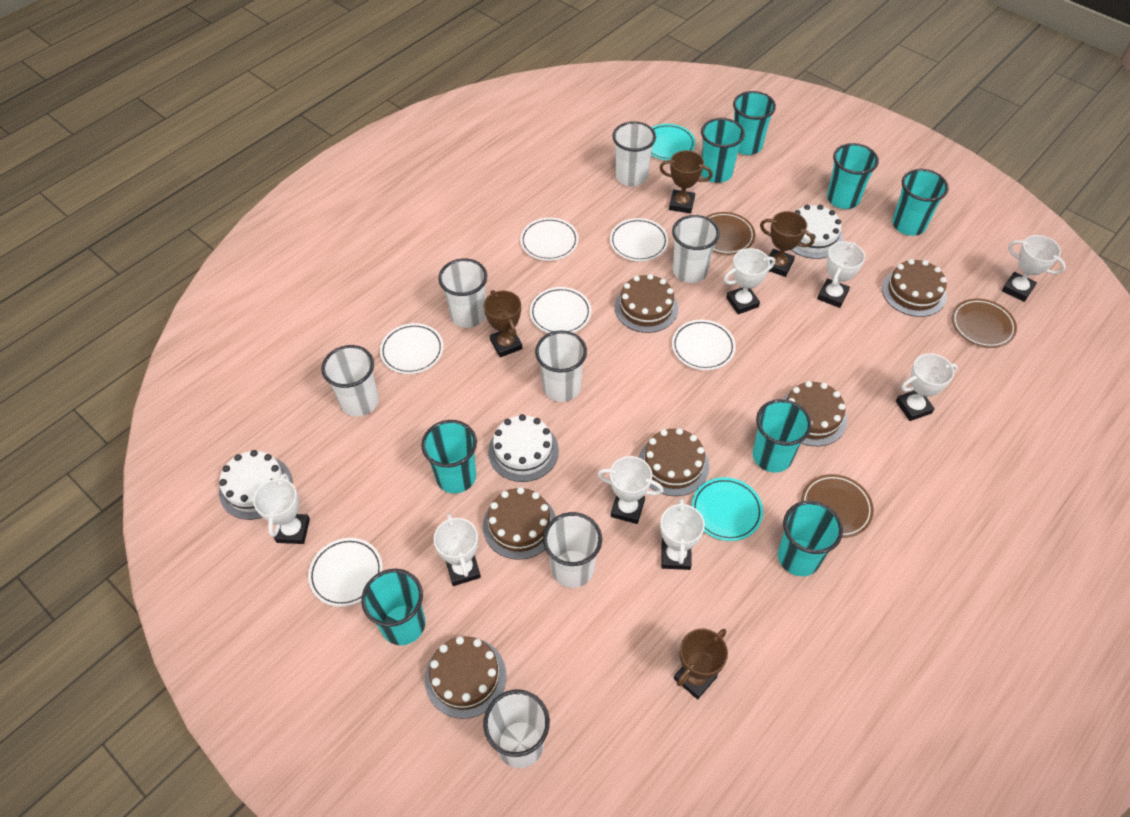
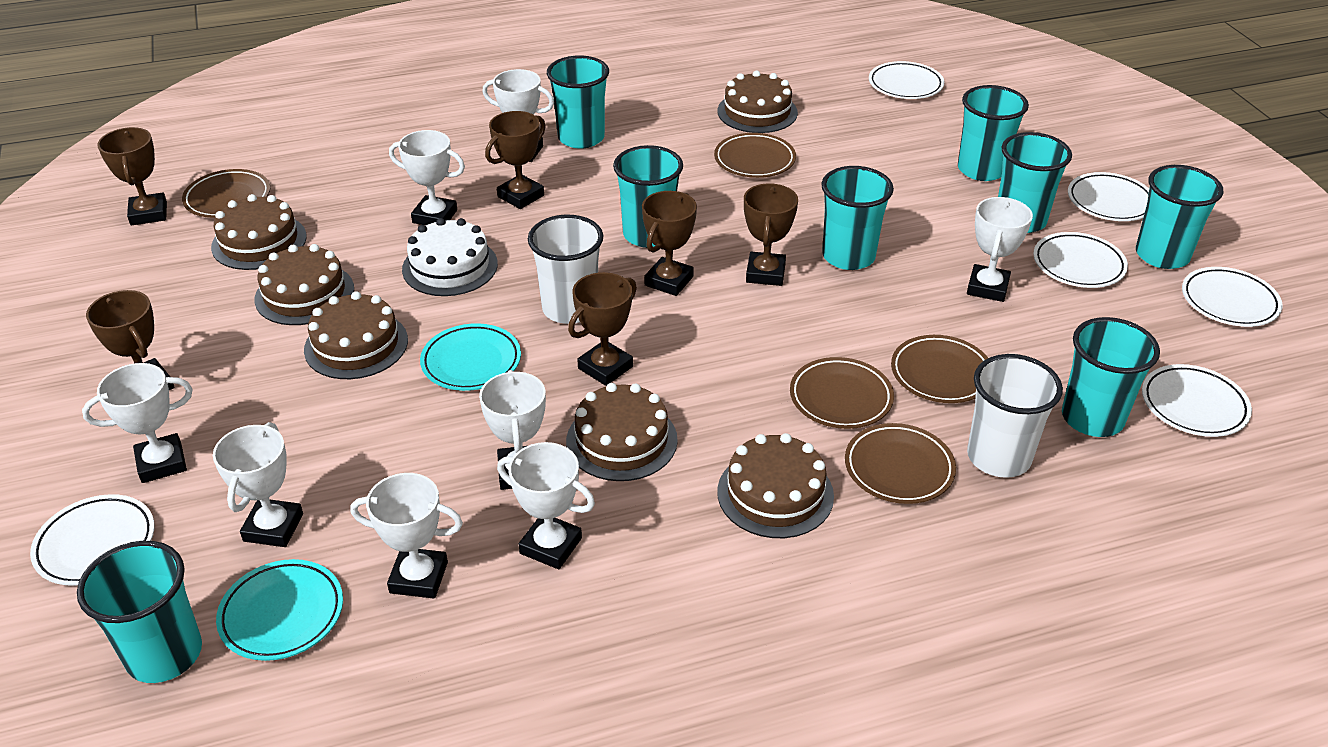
brown plate: 3 -> 5
brown trophy: 4 -> 6
white cake: 3 -> 1
white cup: 7 -> 2

